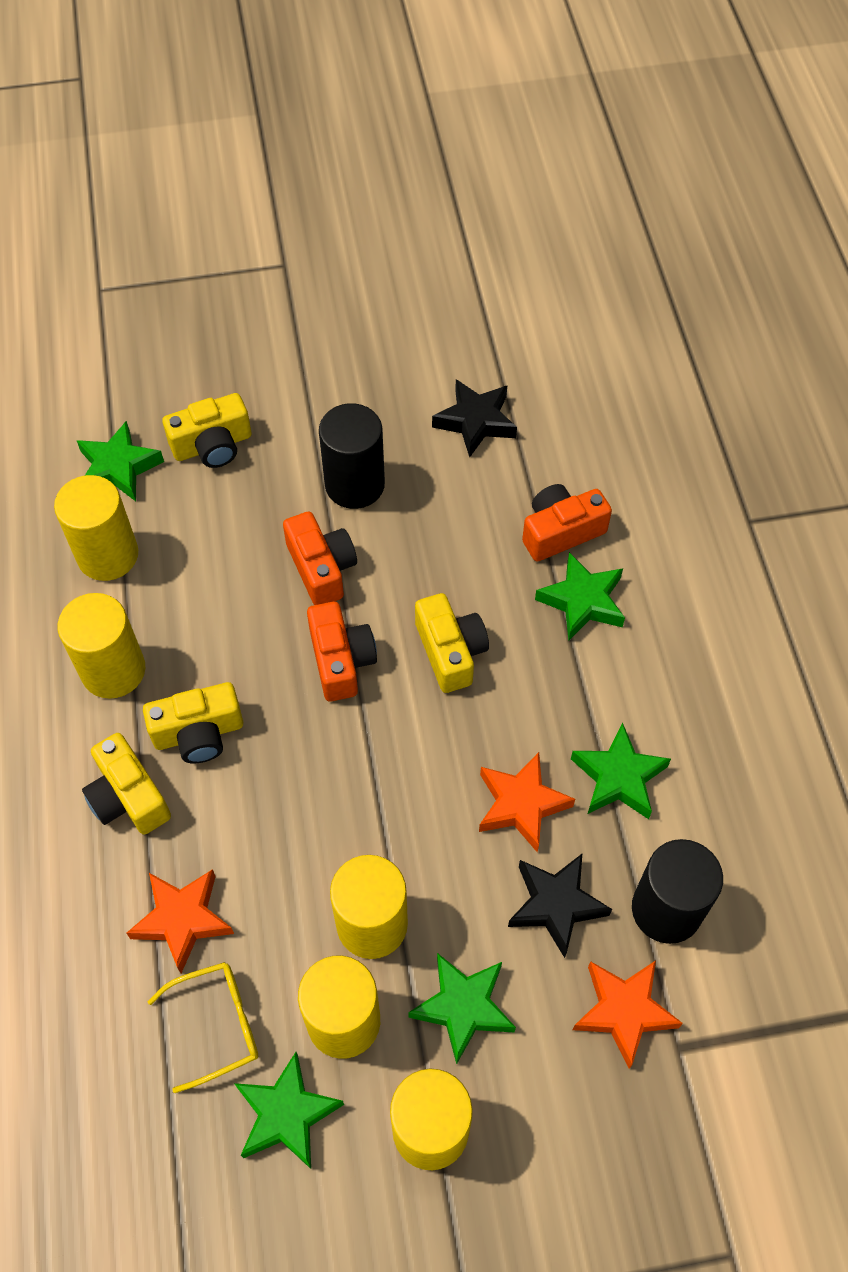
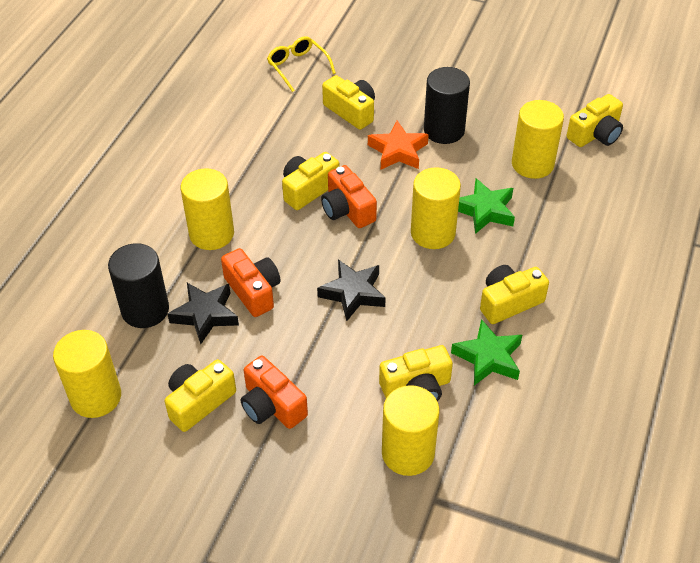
green star: 5 -> 2
orange star: 3 -> 1
yellow camera: 4 -> 6

